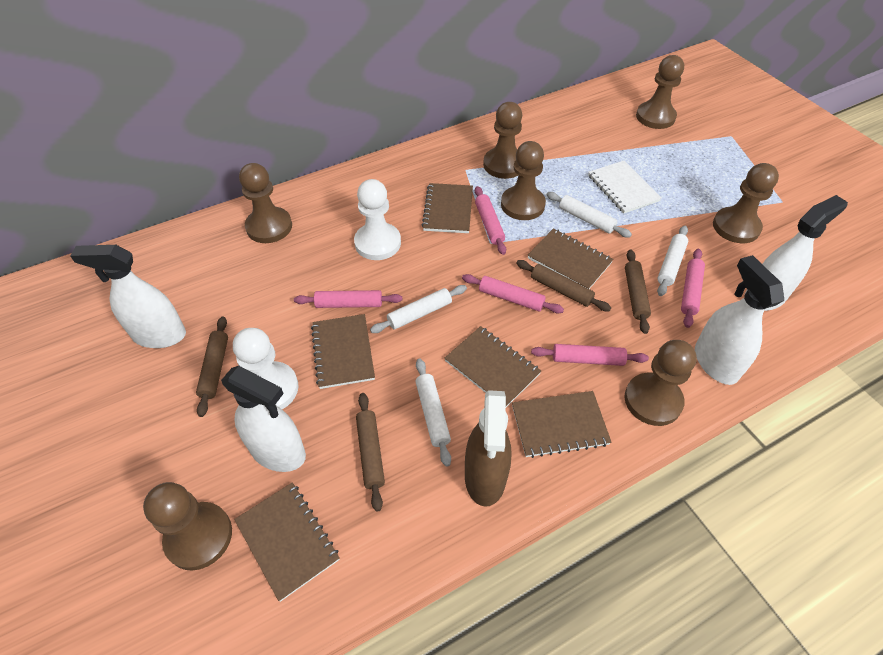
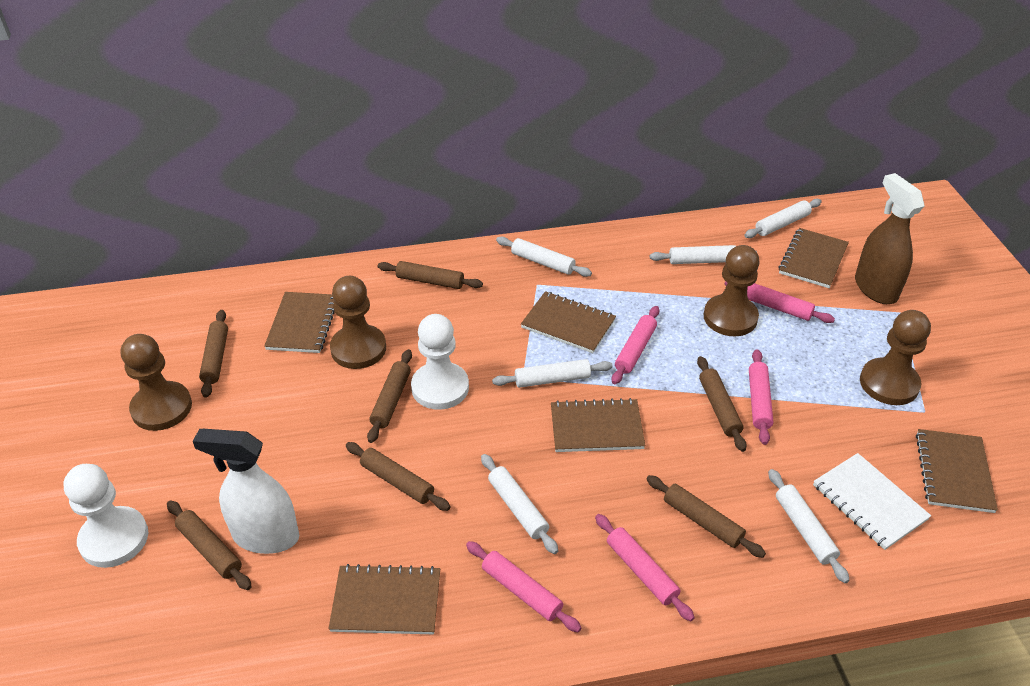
brown pawn: 7 -> 4
brown rolling pin: 4 -> 7
white rolling pin: 4 -> 6
white spray bottle: 4 -> 1

